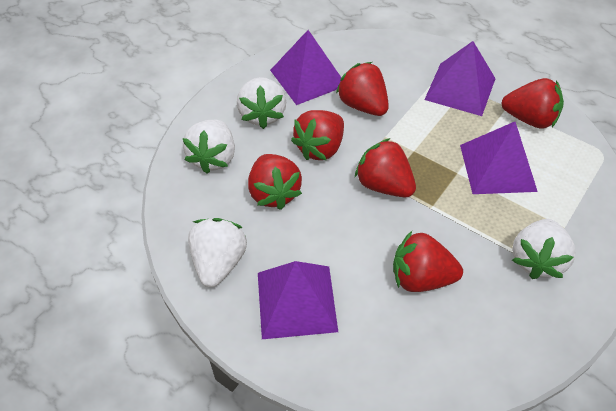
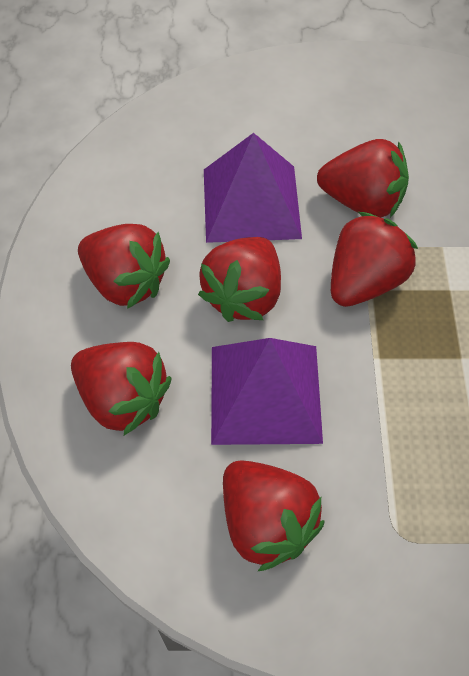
purple pyramid: 4 -> 2
white strawberry: 4 -> 0

